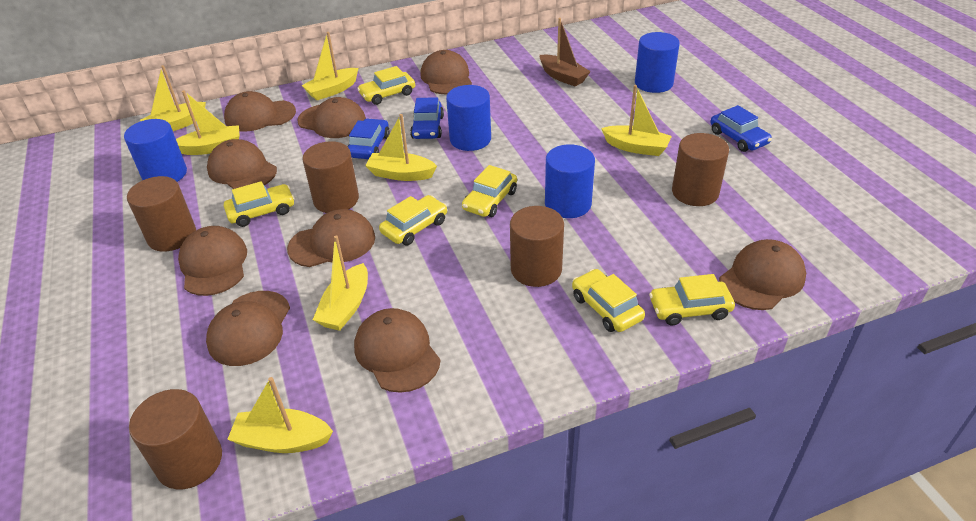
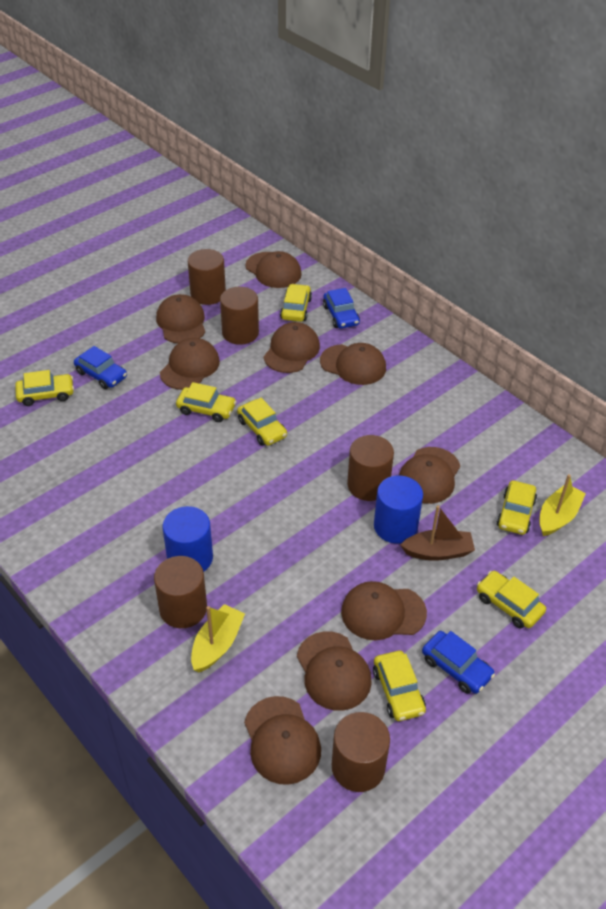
blue cylinder: 4 -> 2
yellow boat: 7 -> 2
yellow car: 6 -> 7

